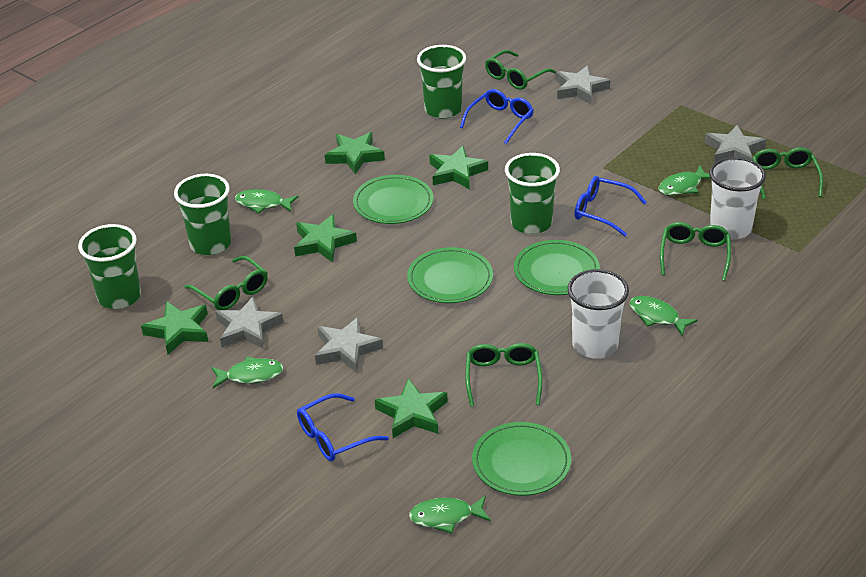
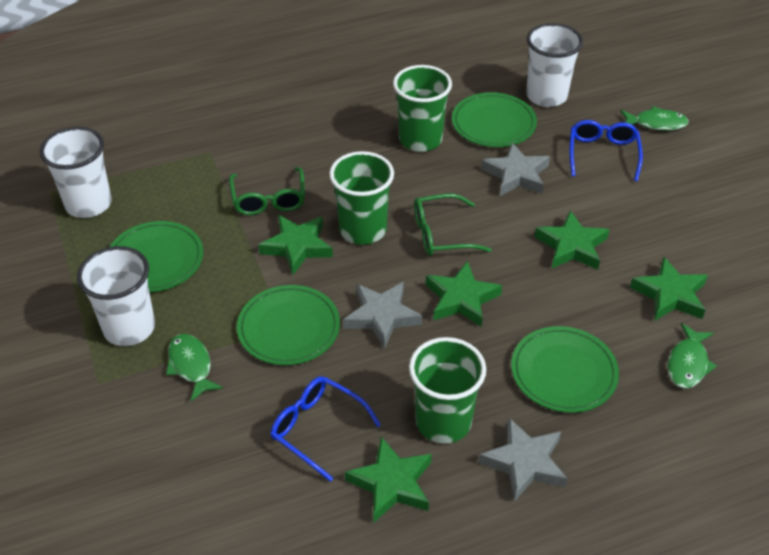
blue glasses: 3 -> 2
green cup: 4 -> 3
green fish: 5 -> 3
green glasses: 5 -> 2
grey star: 4 -> 3
white cup: 2 -> 3

